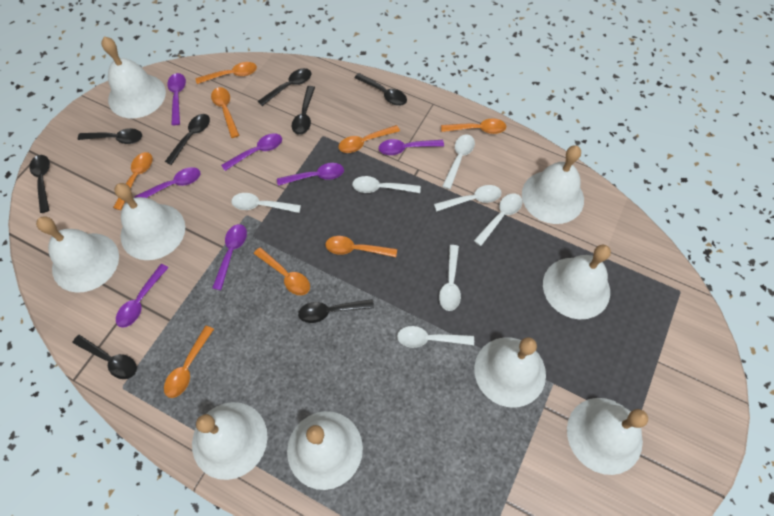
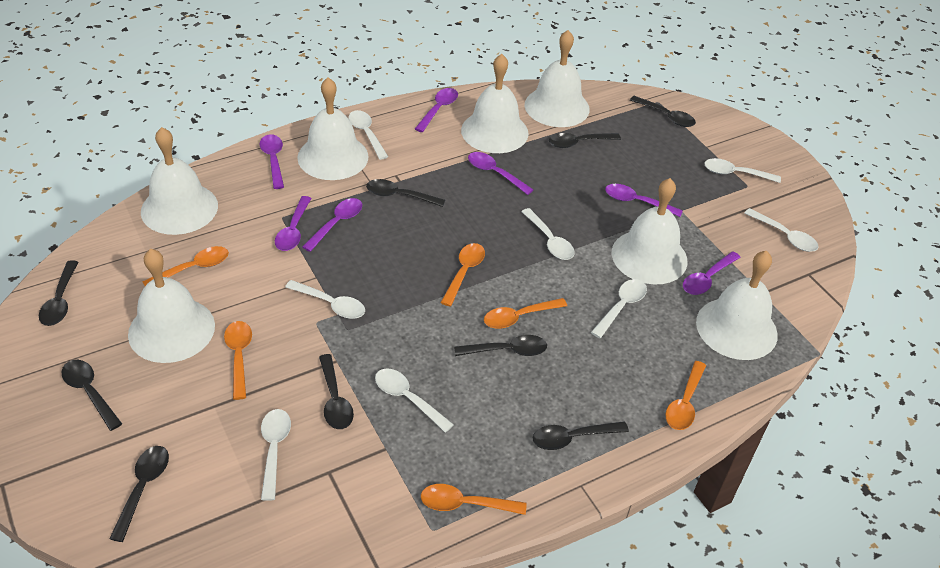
black spoon: 8 -> 9
orange spoon: 8 -> 6
white bell: 9 -> 7
white spoon: 7 -> 8

